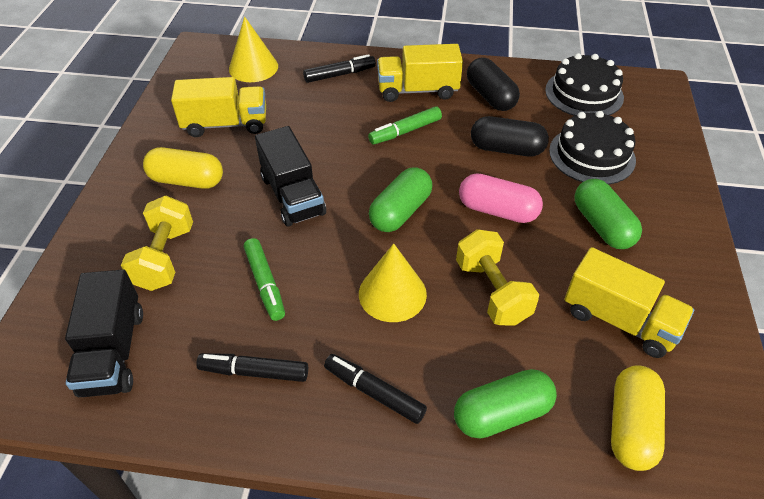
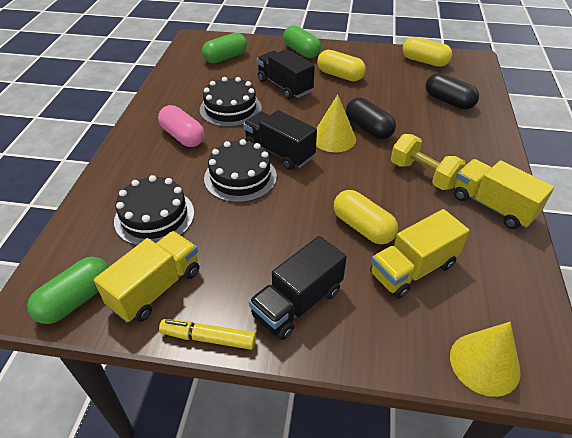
black cake: 2 -> 3
black marker: 3 -> 0
black truck: 2 -> 3
green marker: 2 -> 0
yellow capsule: 2 -> 3
yellow dumbbell: 2 -> 1
yellow marker: 0 -> 1

